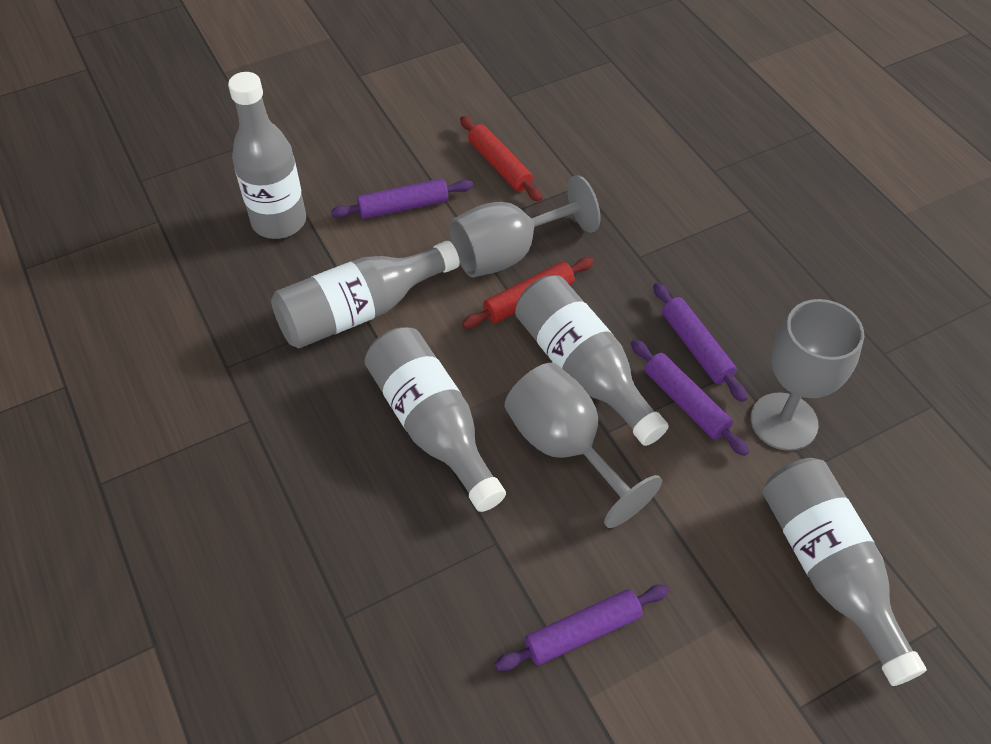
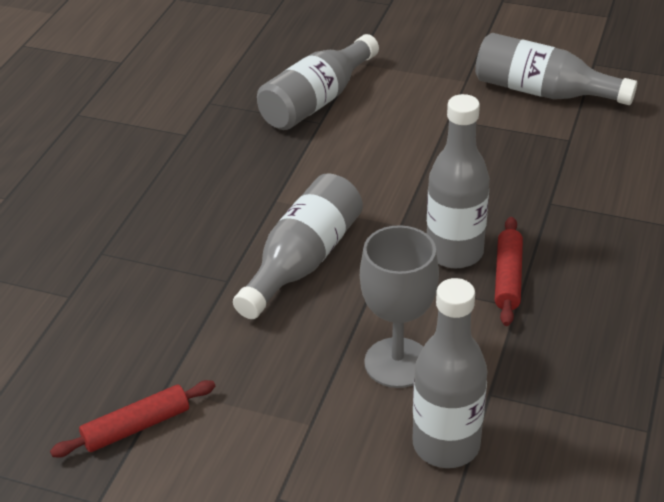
grey goblet: 3 -> 1
purple rolling pin: 4 -> 0

